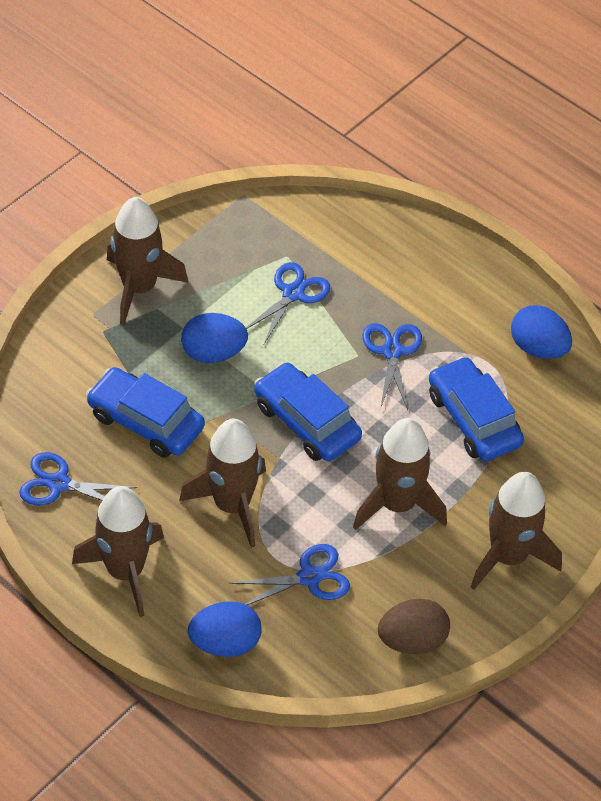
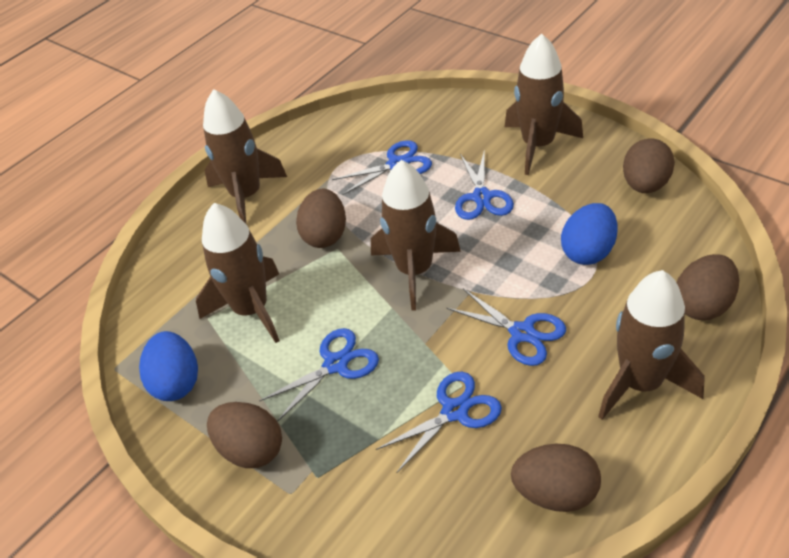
blue car: 3 -> 0
blue egg: 3 -> 2
blue scissors: 4 -> 5
brown egg: 1 -> 5

